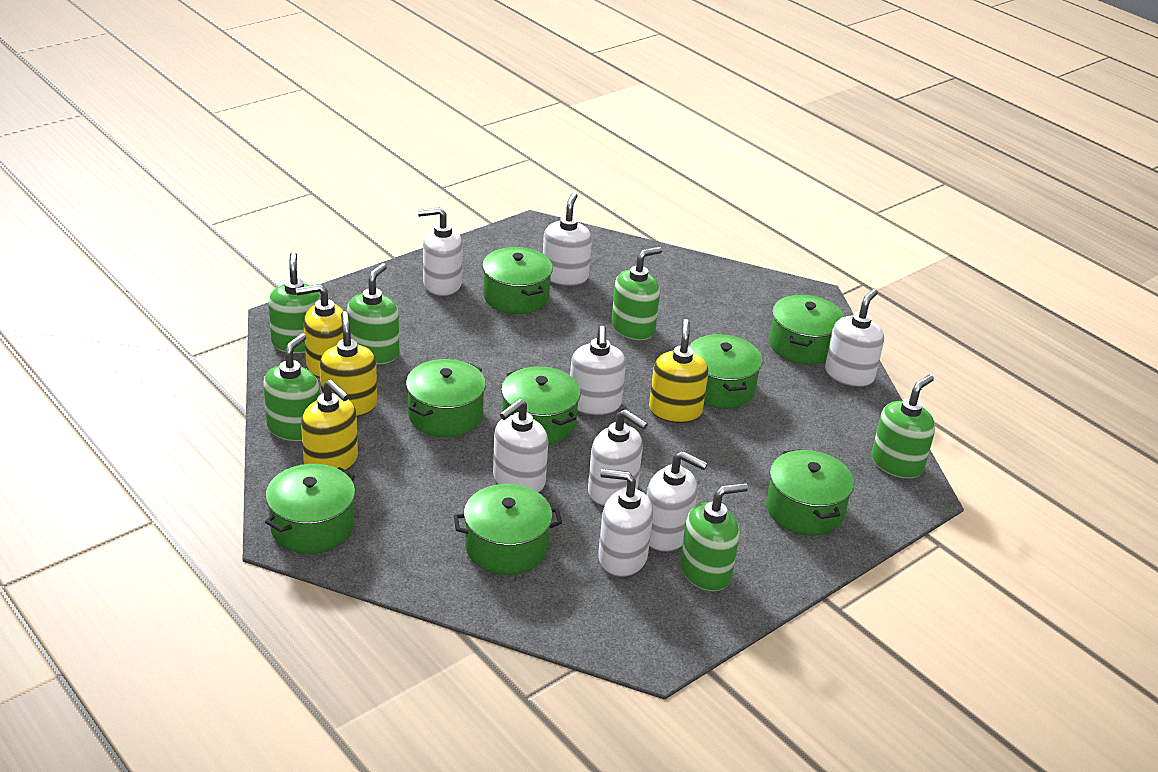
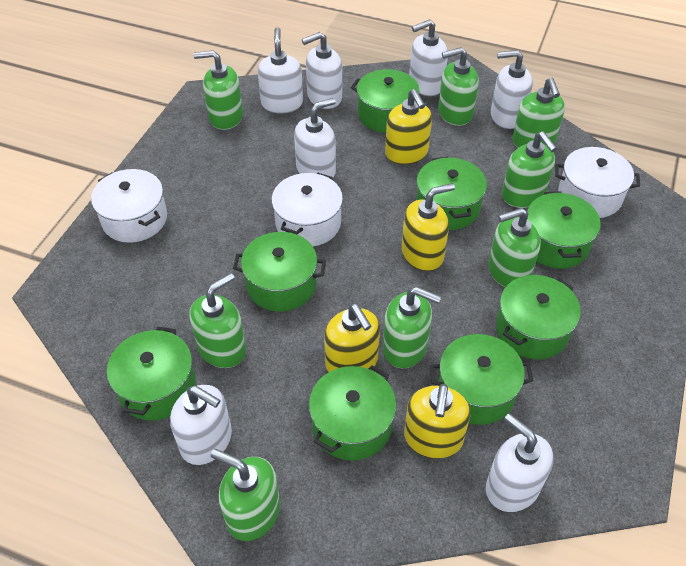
green soap dispenser: 6 -> 8
white pot: 0 -> 3
white soap dispenser: 8 -> 7

